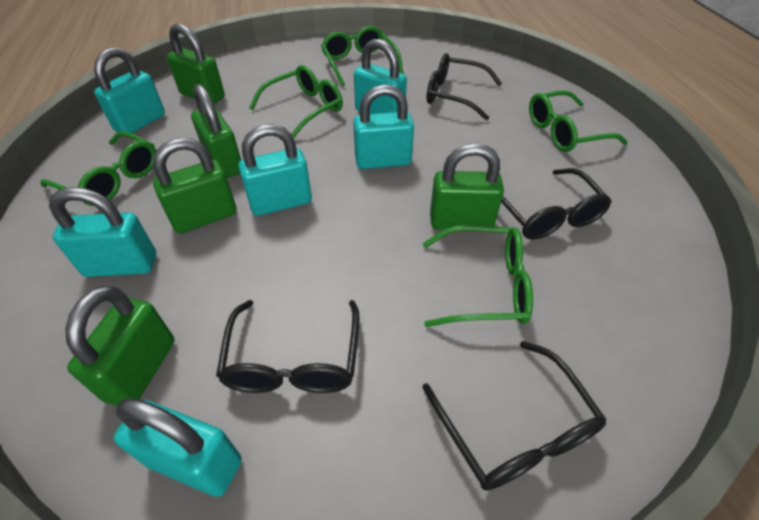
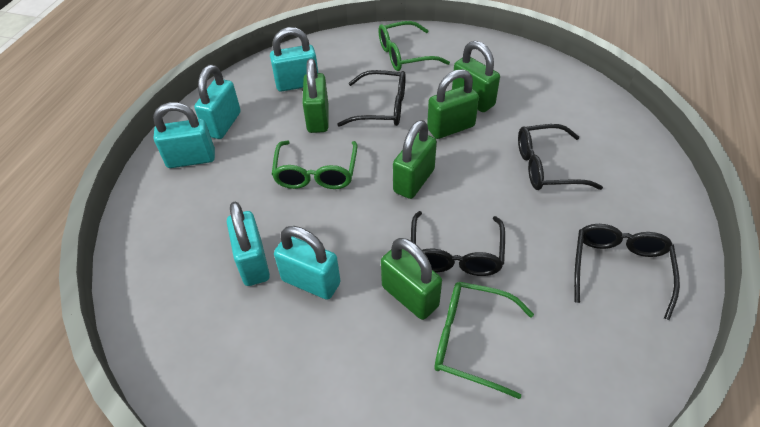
green glasses: 5 -> 3
turquoise padlock: 6 -> 5

